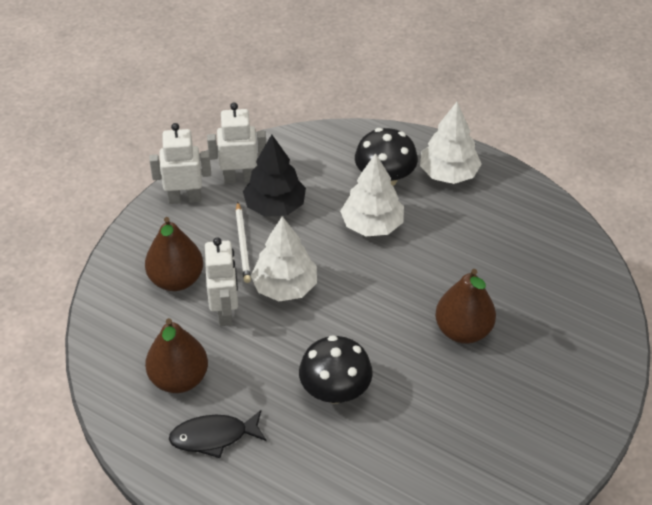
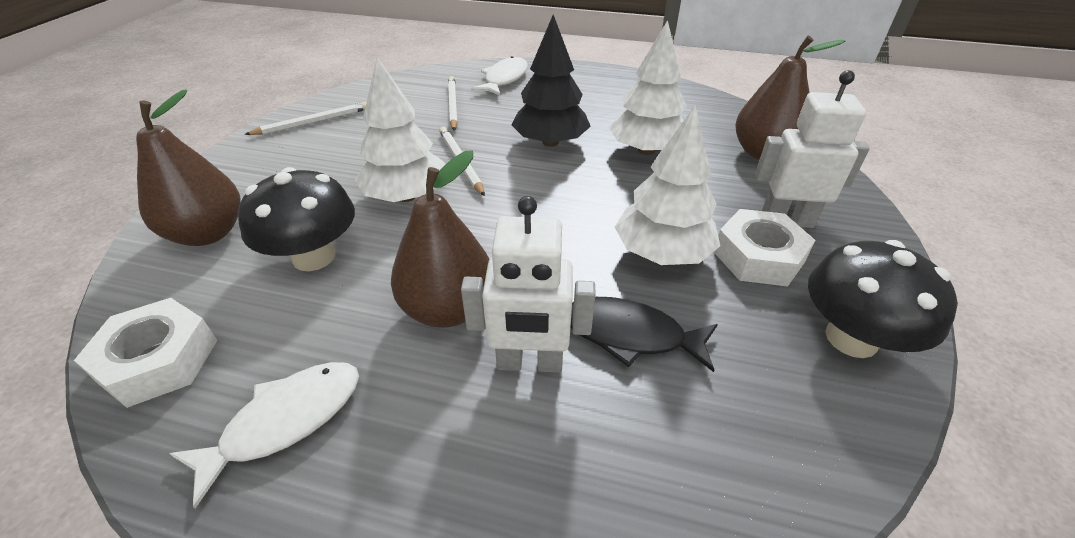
white fish: 0 -> 2
white nut: 0 -> 2
white pencil: 1 -> 3
white robot: 3 -> 2

